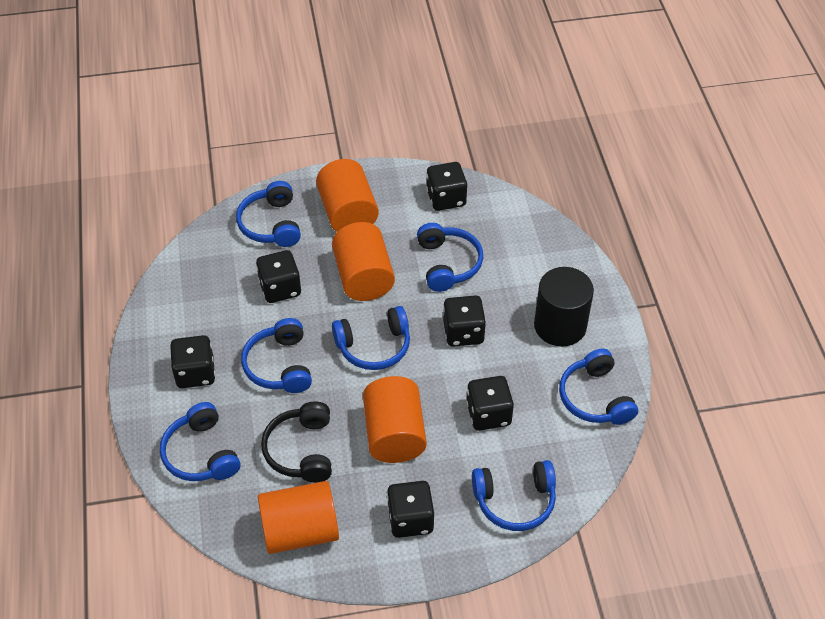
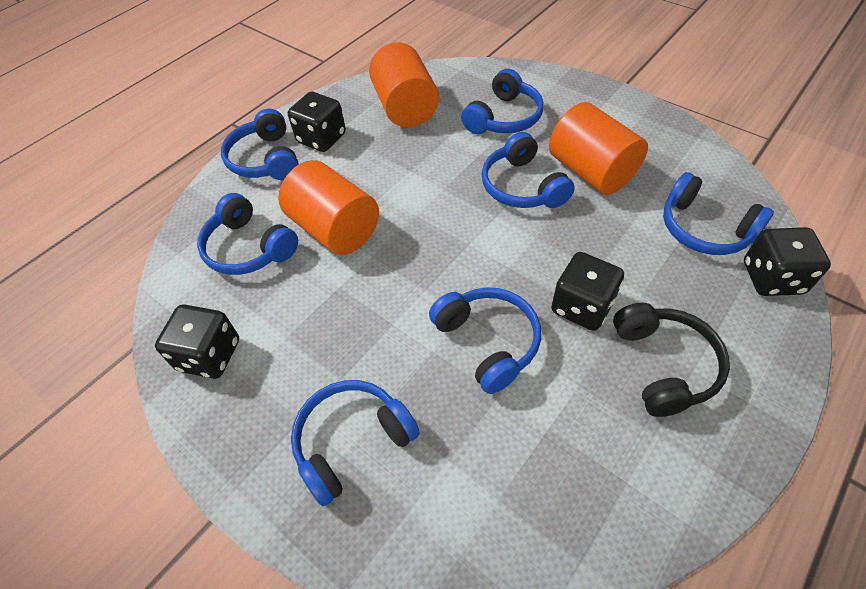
black cylinder: 1 -> 0
black dice: 6 -> 4
orange cylinder: 4 -> 3

